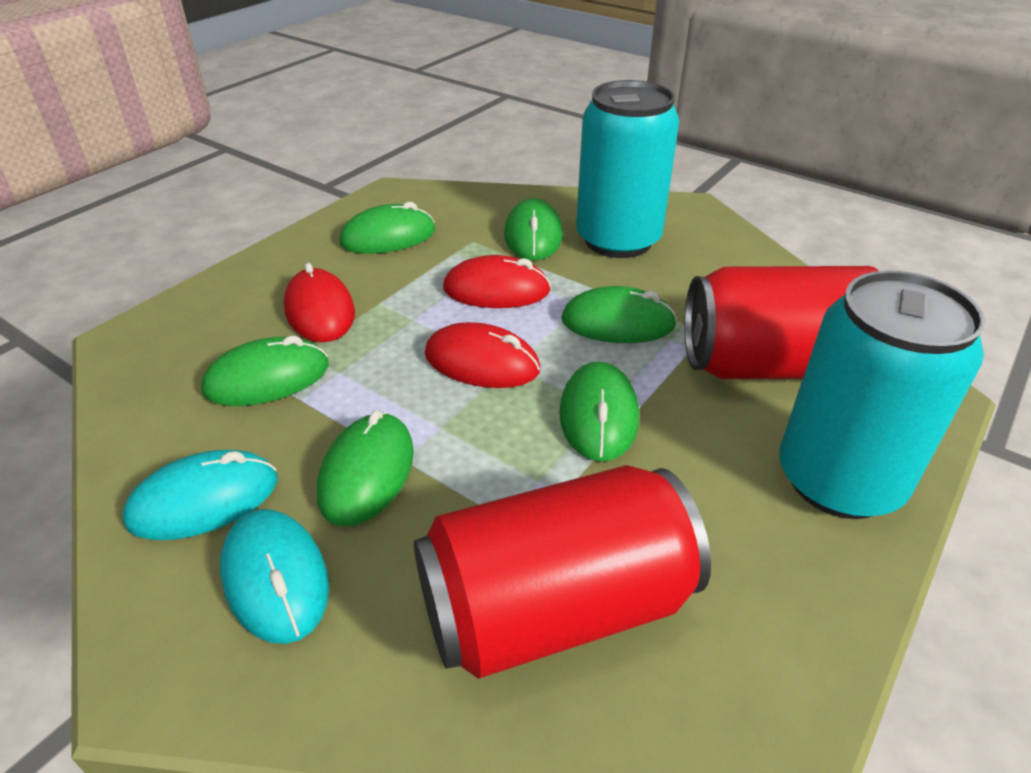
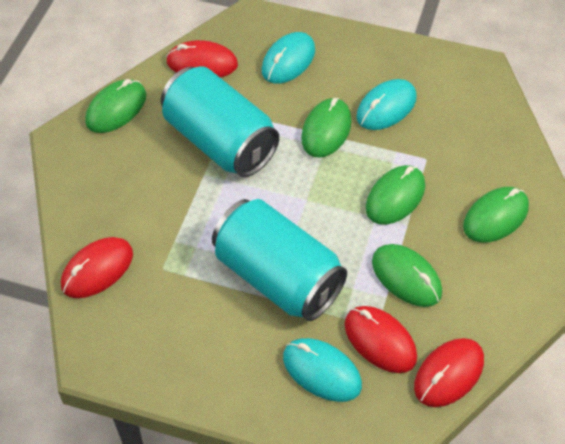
green mouse: 6 -> 5
red can: 2 -> 0
red mouse: 3 -> 4
turquoise mouse: 2 -> 3

